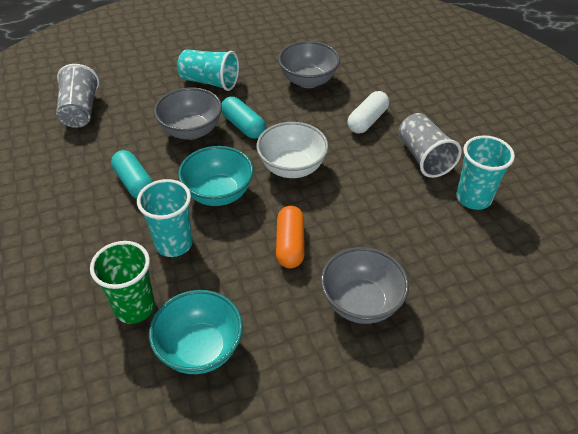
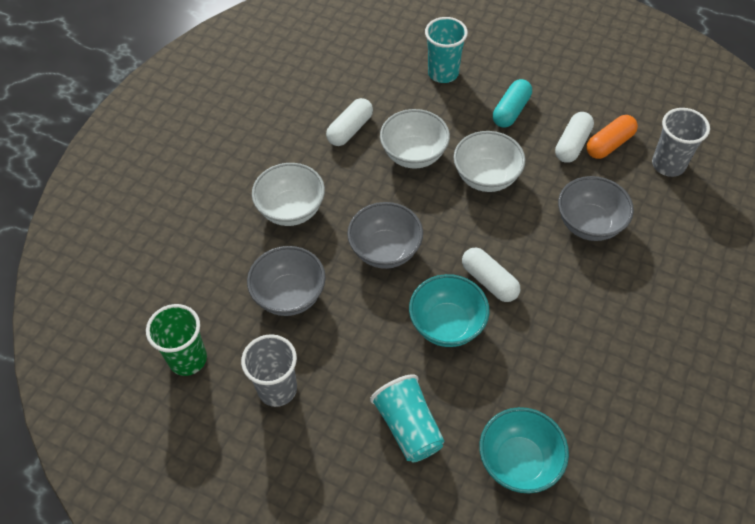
turquoise capsule: 2 -> 1
turquoise cup: 3 -> 2
white bowl: 1 -> 3
white capsule: 1 -> 3

